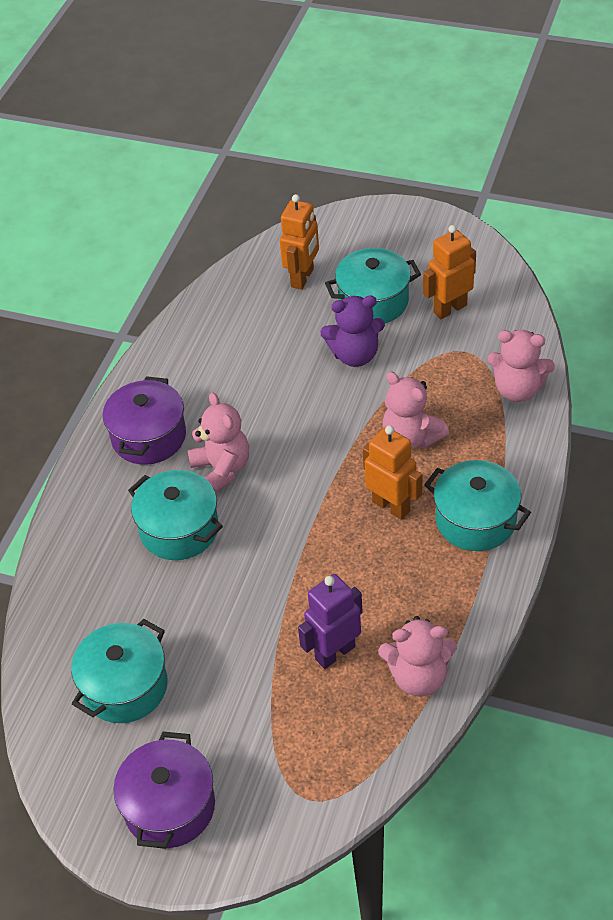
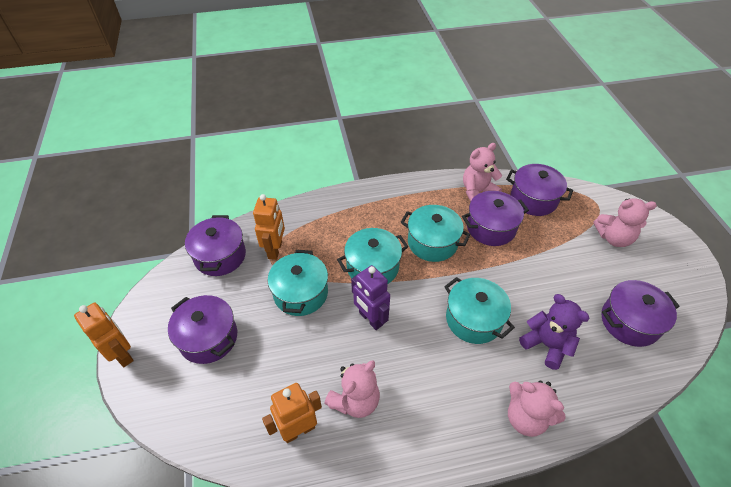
purple pot: 2 -> 5

